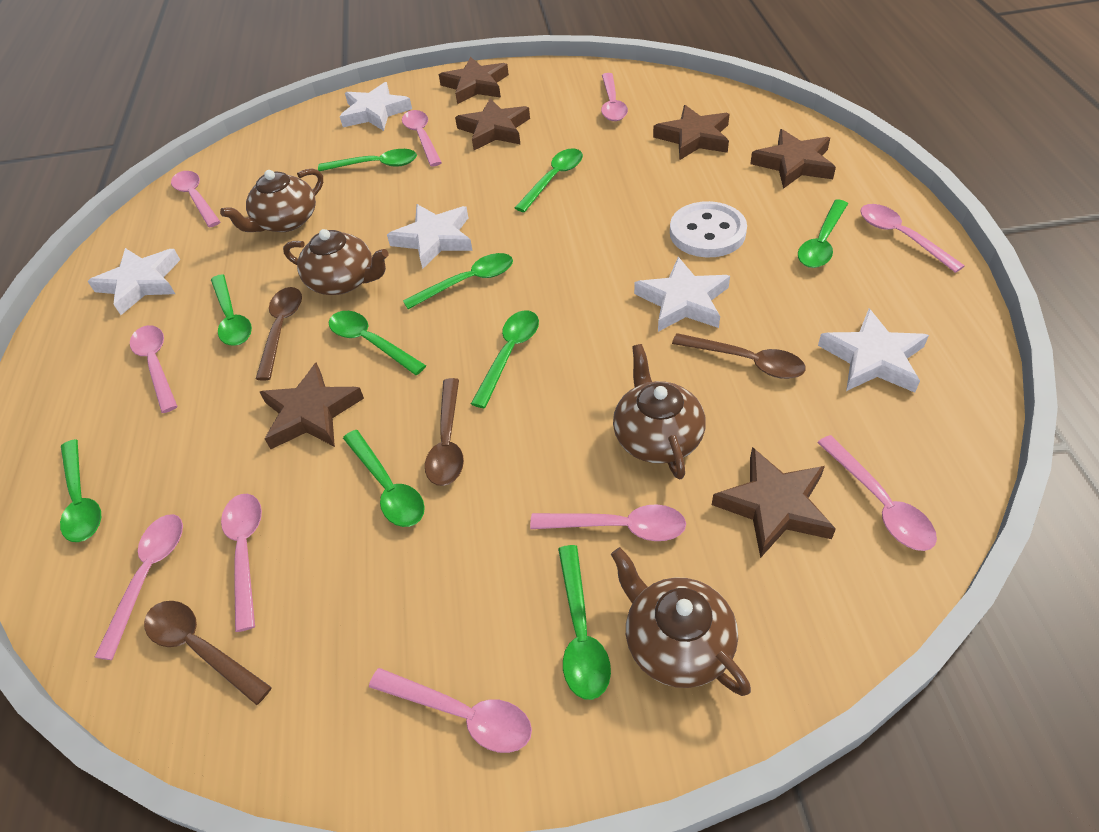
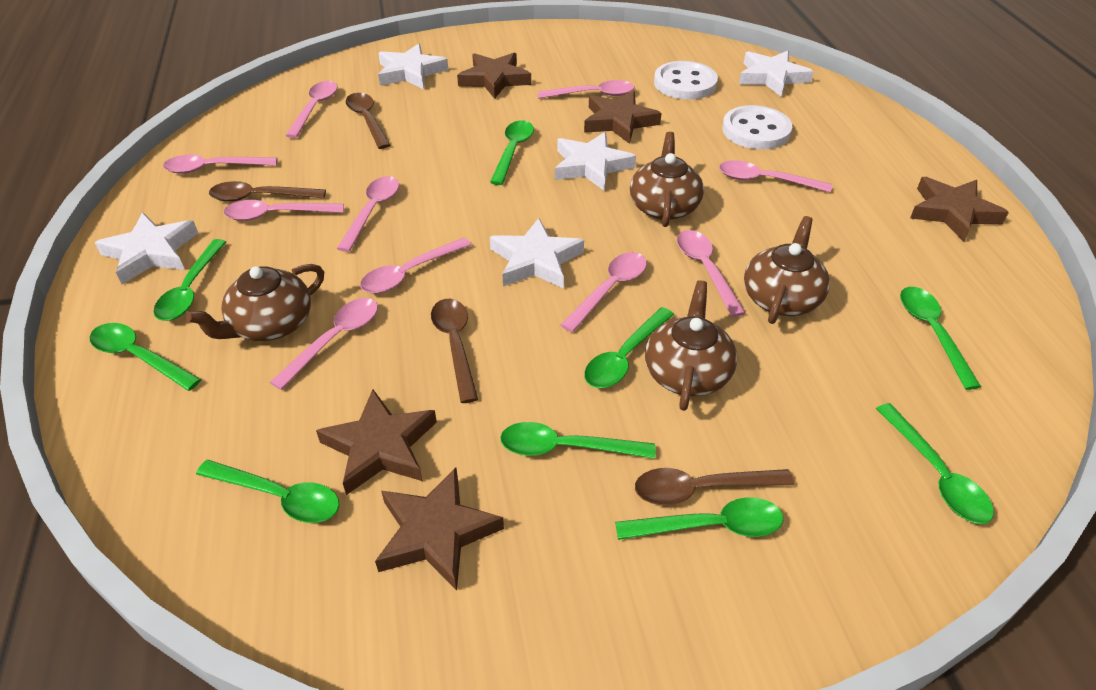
brown star: 6 -> 5
green spoon: 10 -> 9
white button: 1 -> 2

